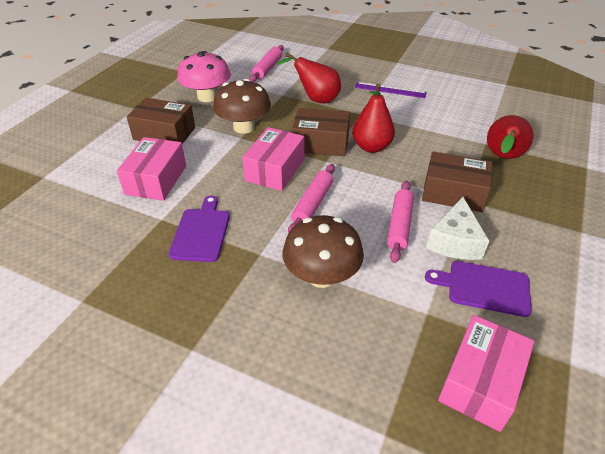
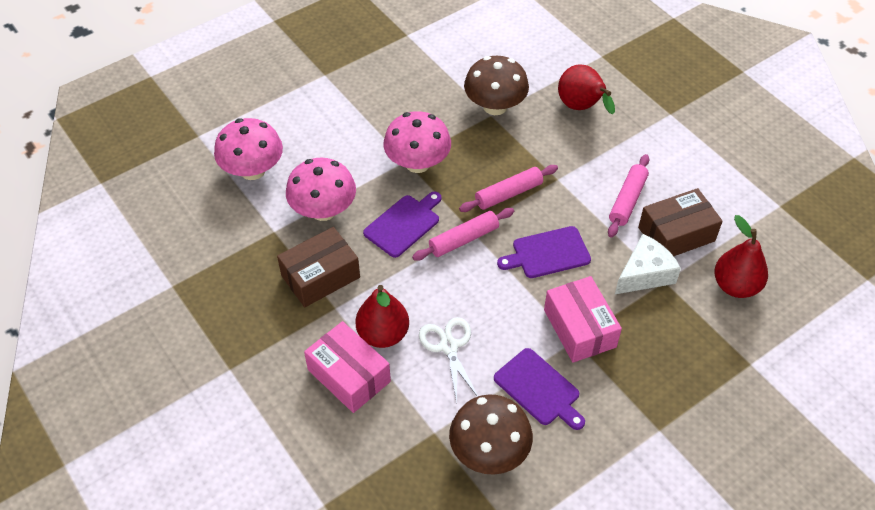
brown box: 3 -> 2
pink box: 3 -> 2
pink mushroom: 1 -> 3
purple cutting board: 2 -> 3
purple ruler: 1 -> 0
white scissors: 0 -> 1

